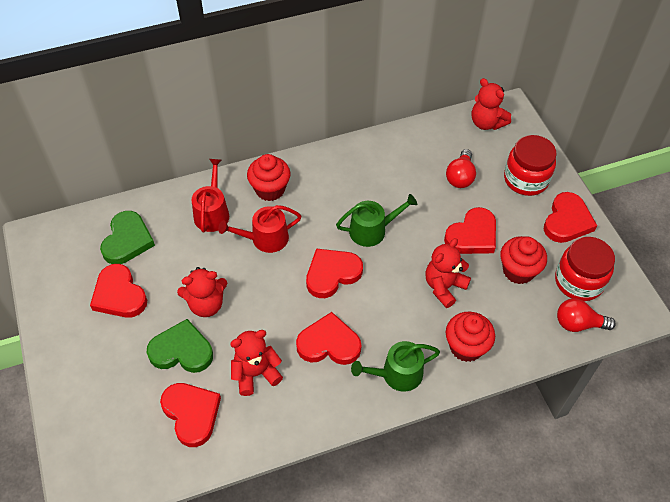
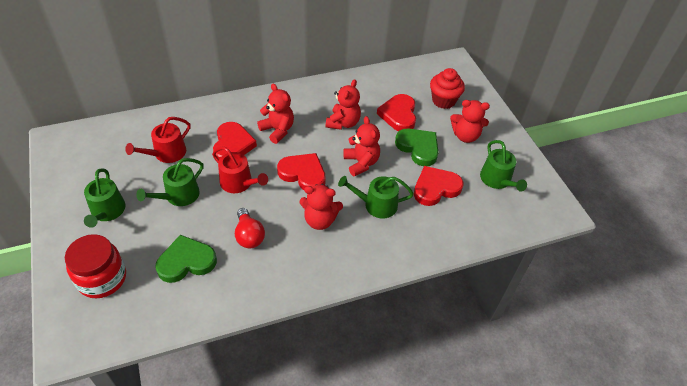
green watering can: 2 -> 4
red cupcake: 3 -> 1
red heart: 6 -> 4
red jar: 2 -> 1
red light bulb: 2 -> 1
red teddy bear: 4 -> 5

